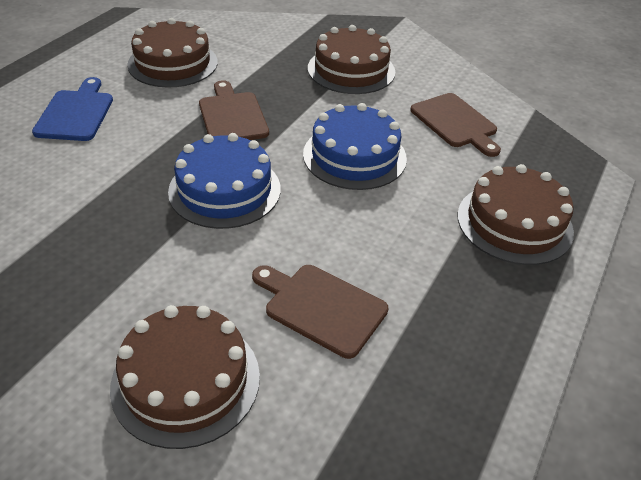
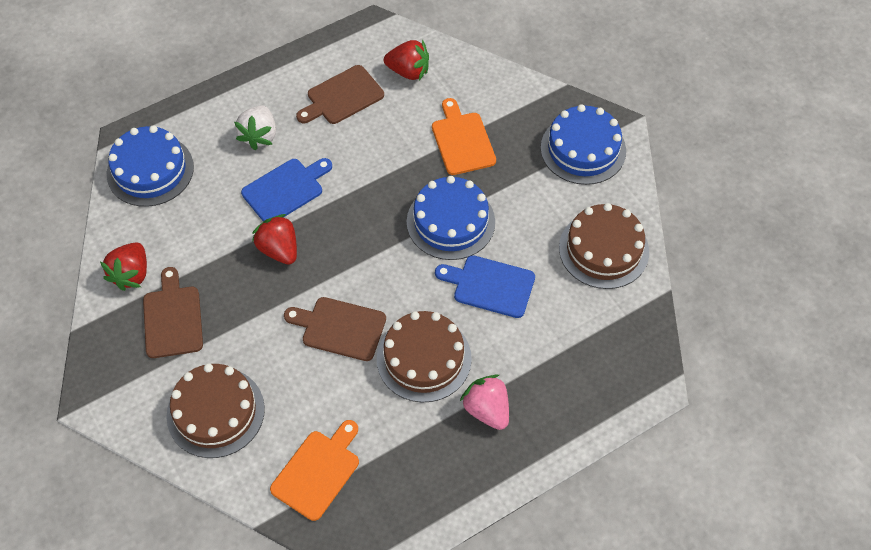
blue cake: 2 -> 3
blue cutting board: 1 -> 2
brown cake: 4 -> 3
orange cutting board: 0 -> 2
pink strawberry: 0 -> 1
red strawberry: 0 -> 3
white strawberry: 0 -> 1

